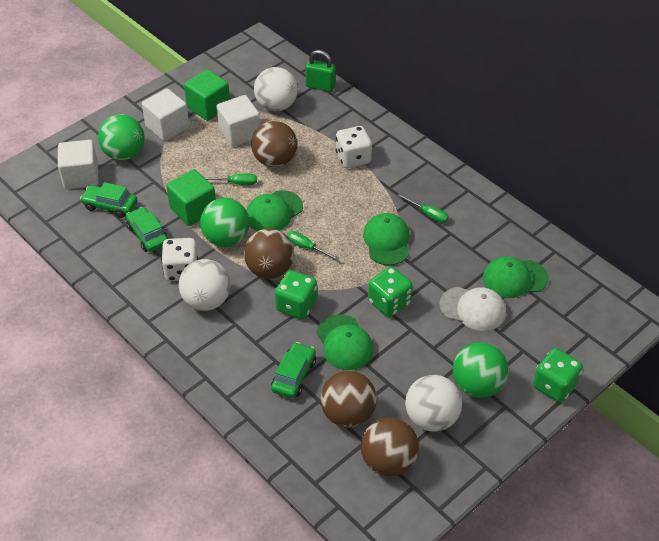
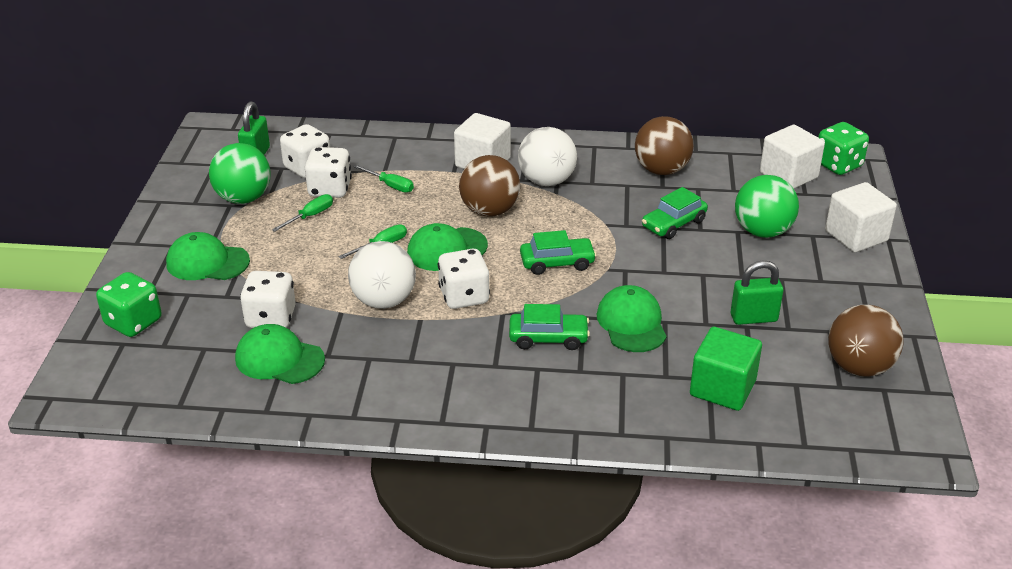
brown ball: 4 -> 3
green ball: 3 -> 2
green cube: 2 -> 1
green dice: 3 -> 2
green padlock: 1 -> 2
white ball: 3 -> 2
white cap: 1 -> 0
white dice: 2 -> 4

